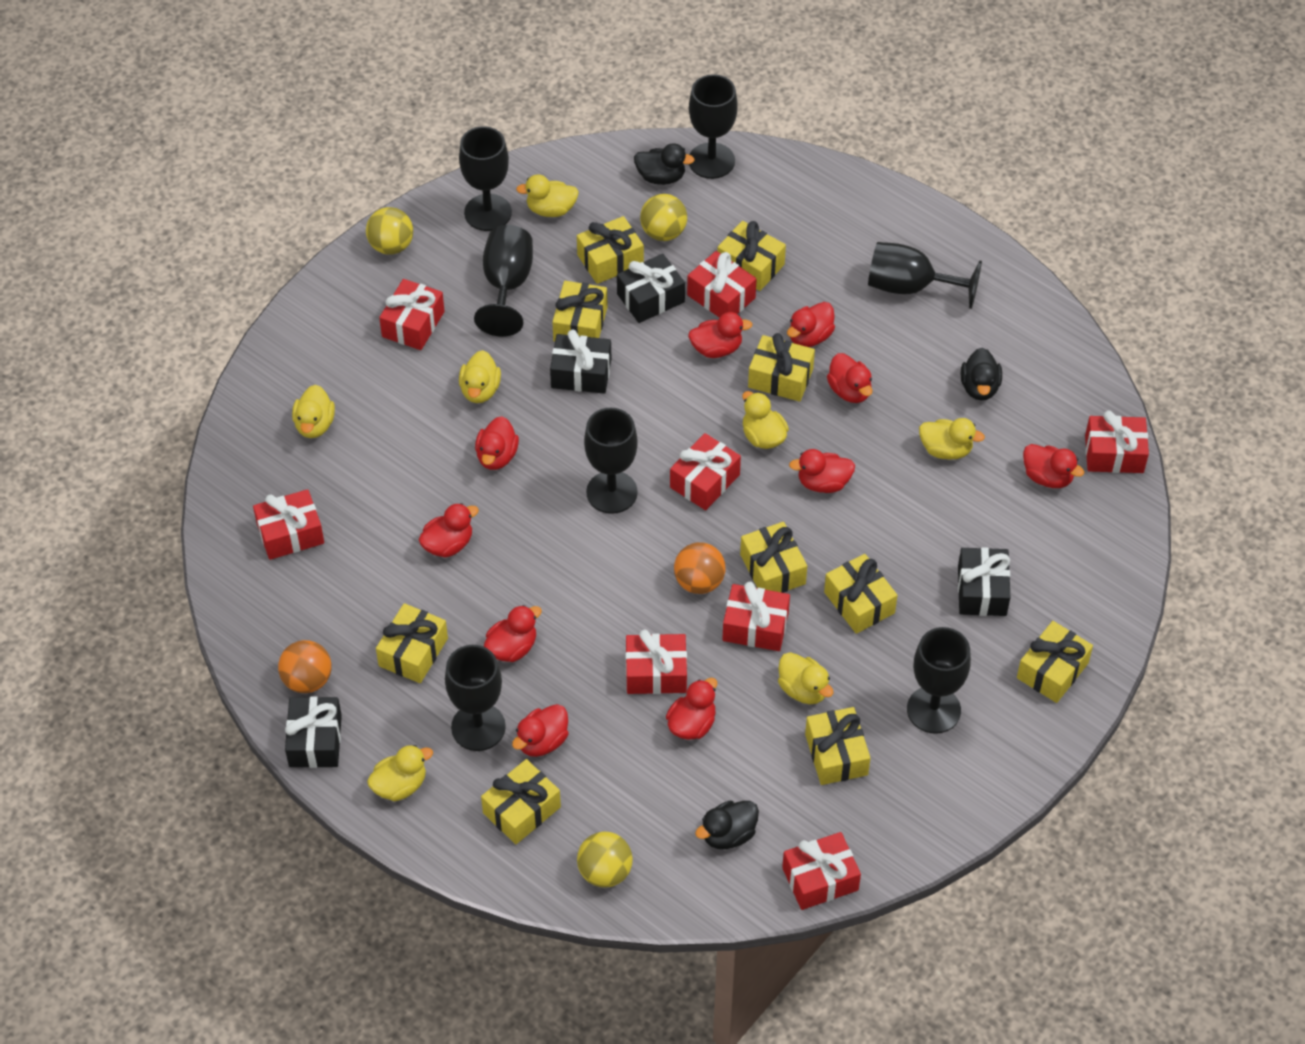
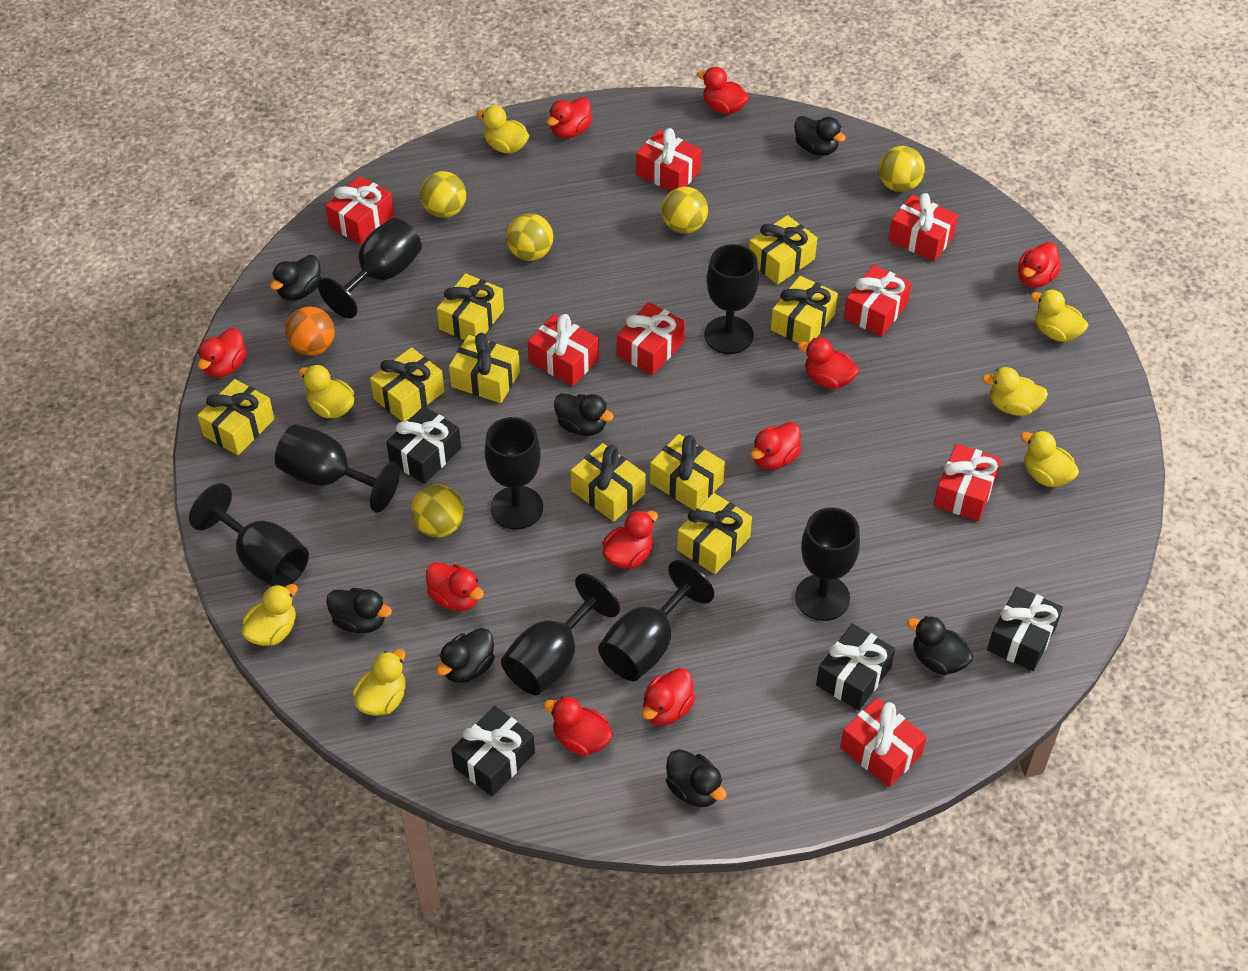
black duck: 3 -> 7
black goblet: 7 -> 8
orange ball: 2 -> 1
yellow ball: 3 -> 5
yellow gift: 10 -> 9

